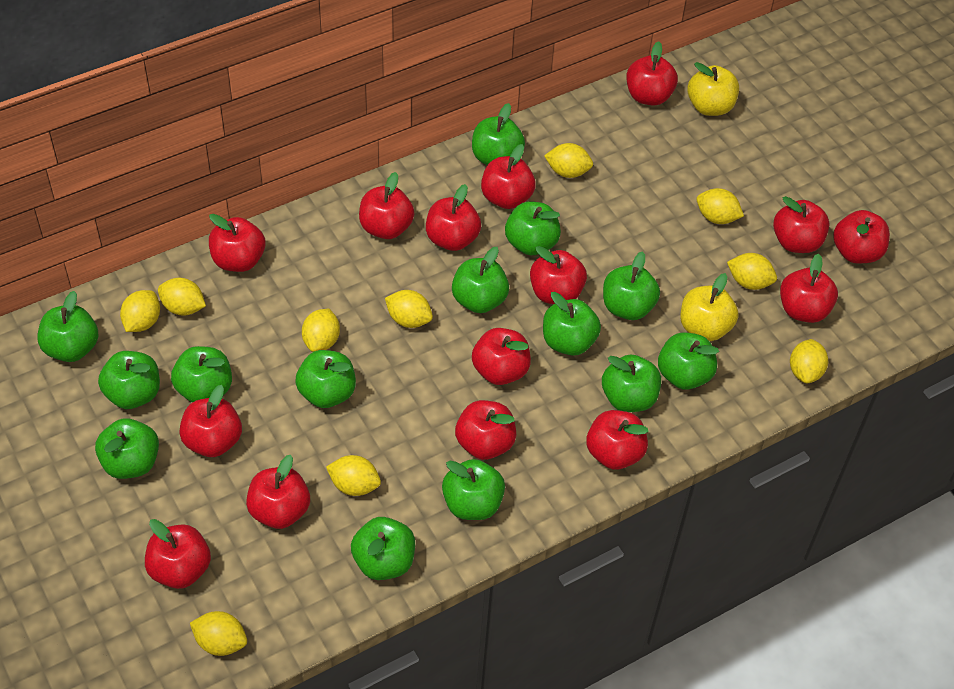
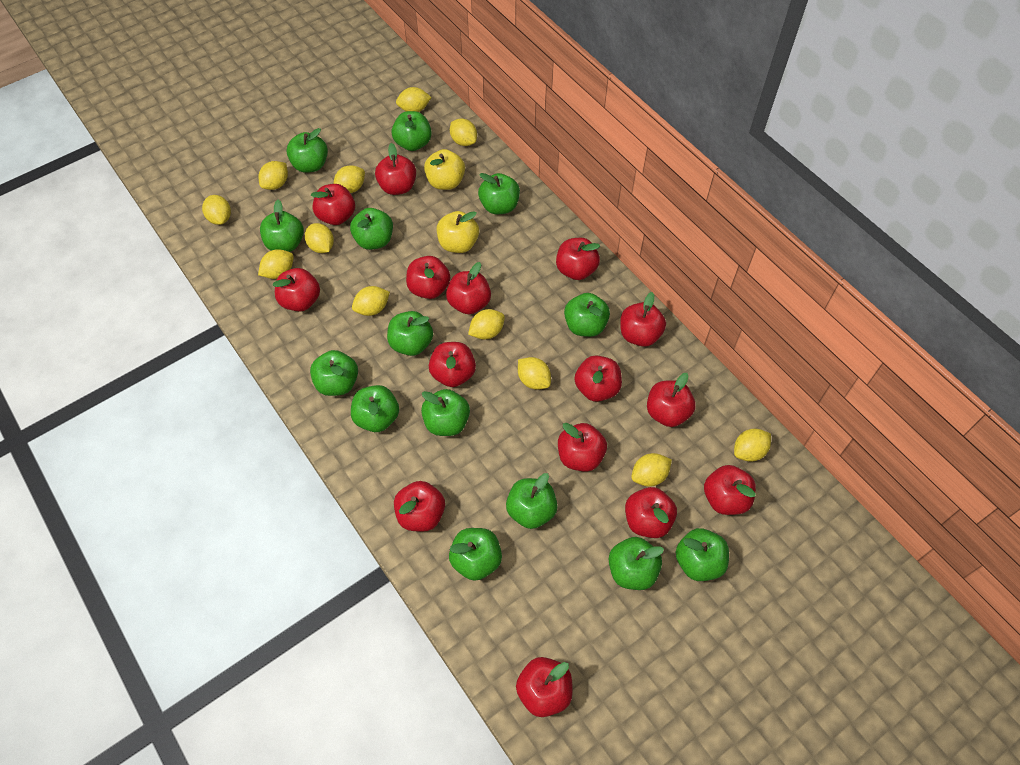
yellow lemon: 10 -> 12

